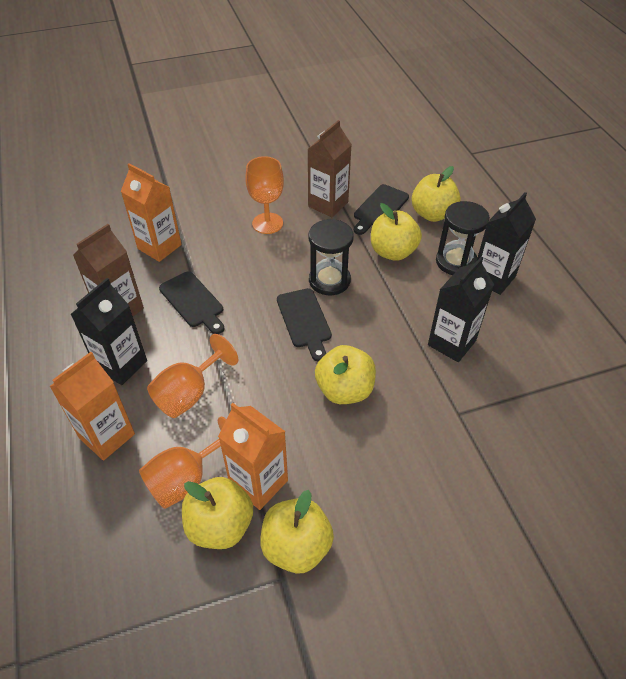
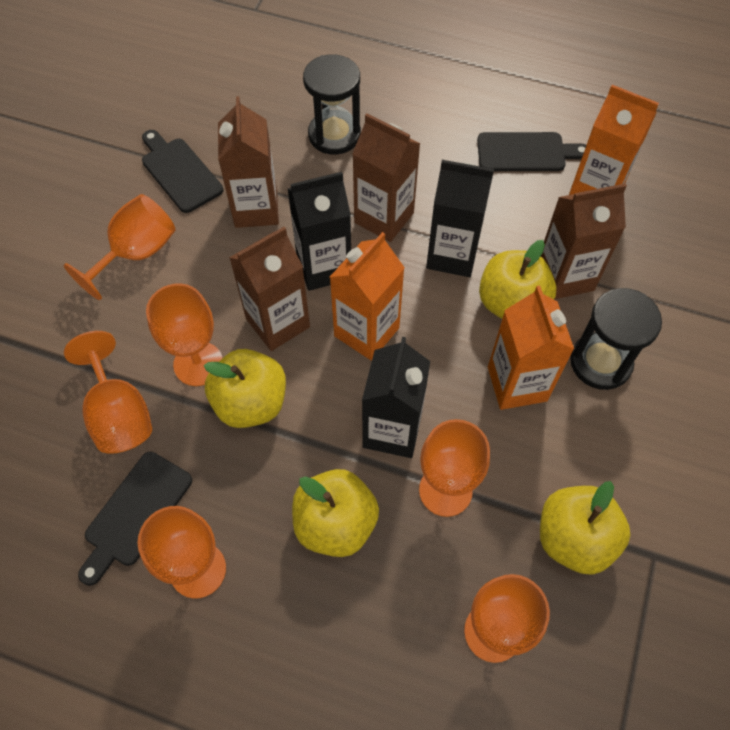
brown carton: 2 -> 4
orange goblet: 3 -> 6
yellow apple: 5 -> 4

